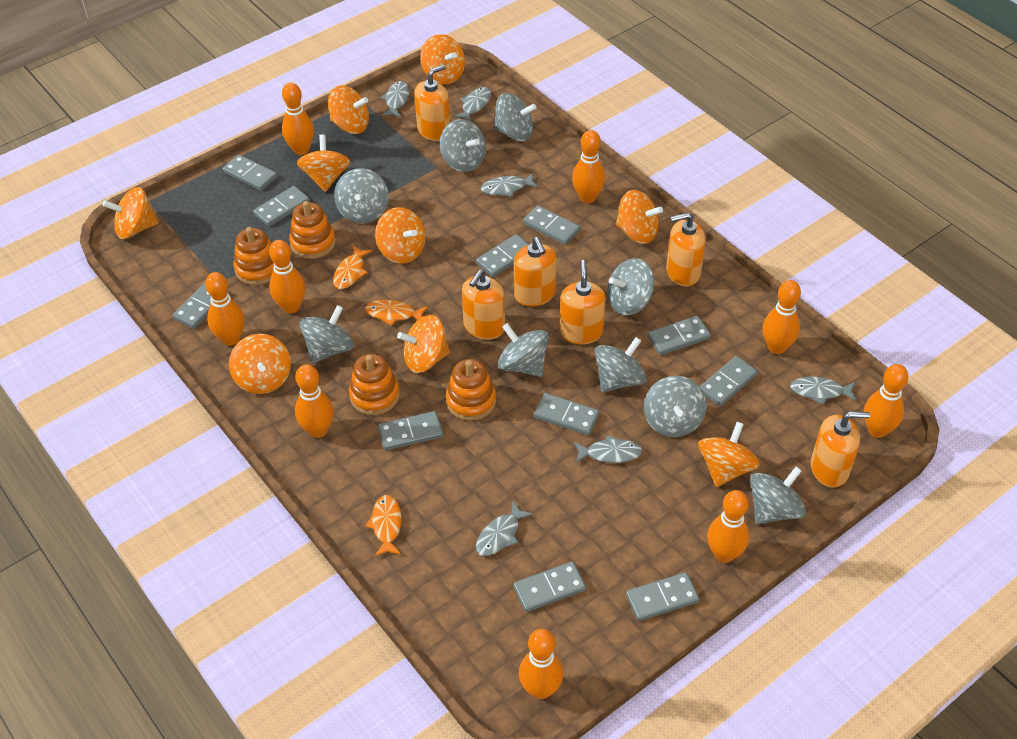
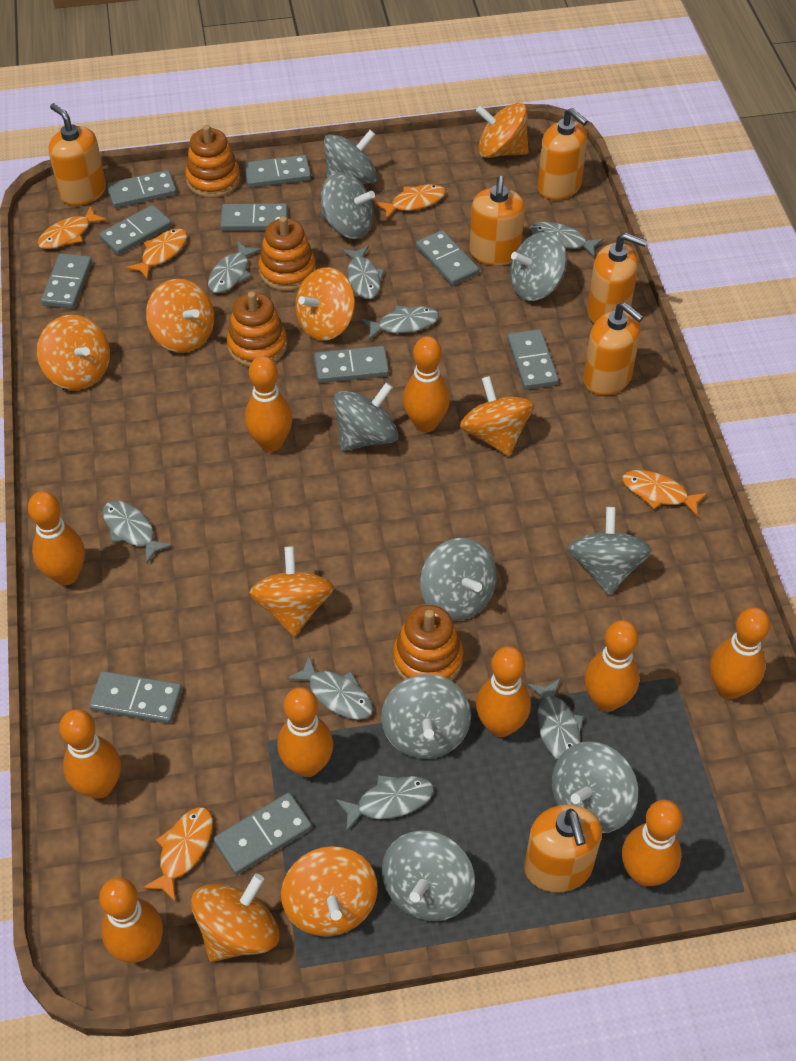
grey domino: 11 -> 10
grey fish: 6 -> 8
orange bowling pin: 9 -> 10
orange fish: 3 -> 5
orange spinning top: 9 -> 8

